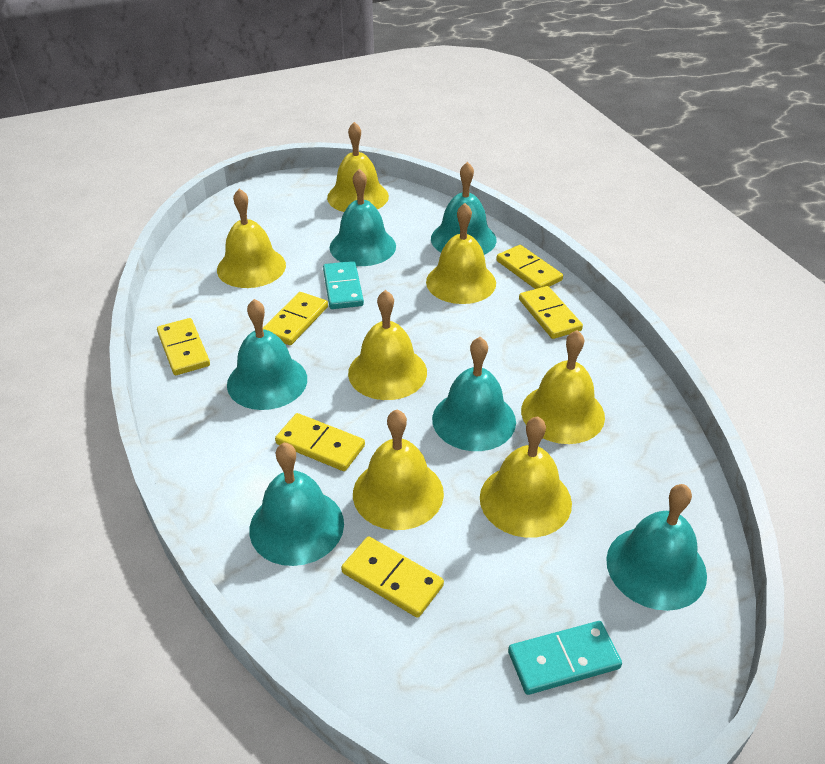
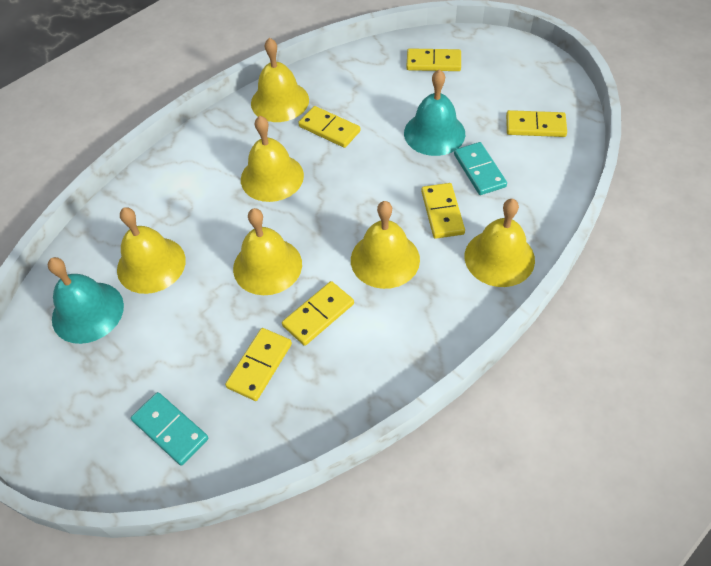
turquoise bell: 6 -> 2
yellow bell: 7 -> 6

